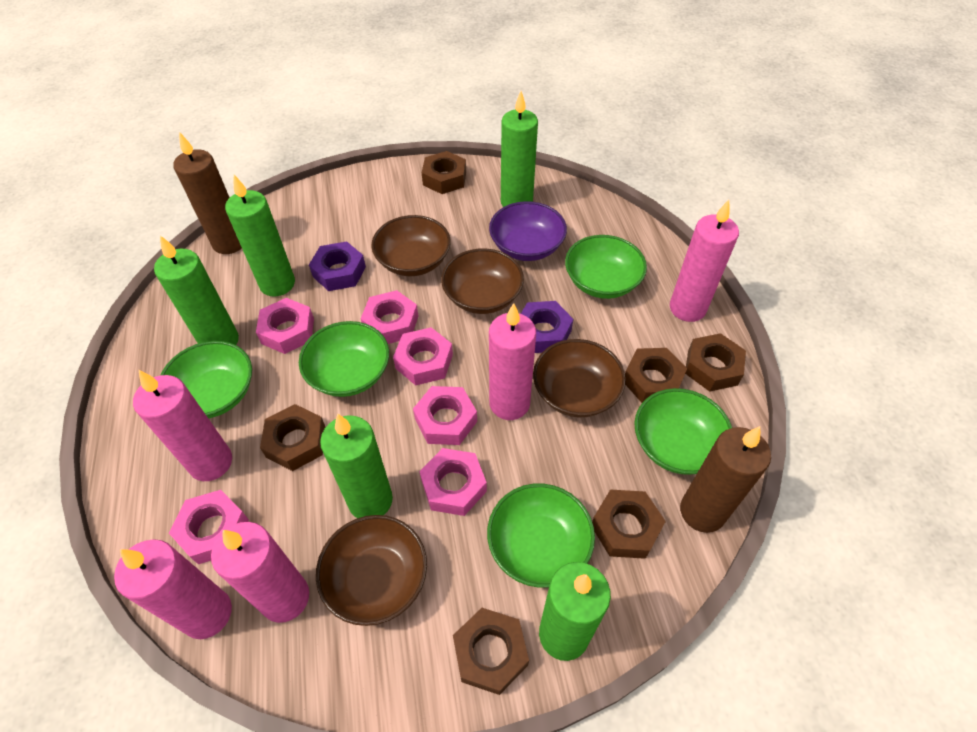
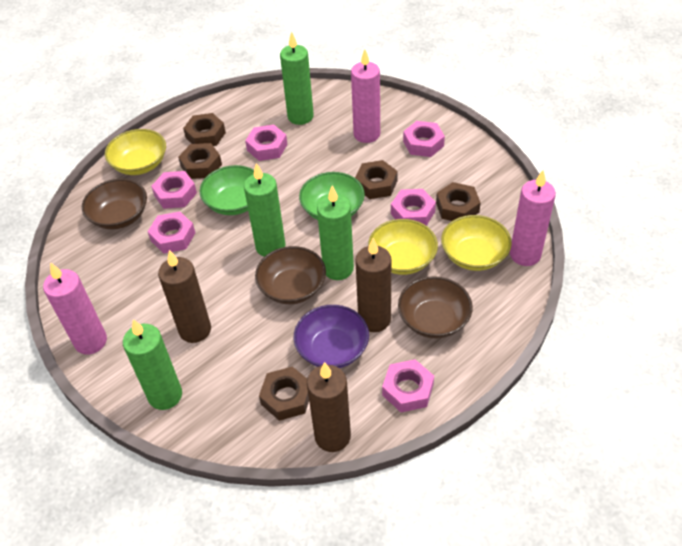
brown bowl: 4 -> 3
brown candle: 2 -> 3
brown nut: 6 -> 5
green bowl: 5 -> 2
green candle: 5 -> 4
pink candle: 5 -> 3
purple nut: 2 -> 0
yellow bowl: 0 -> 3

